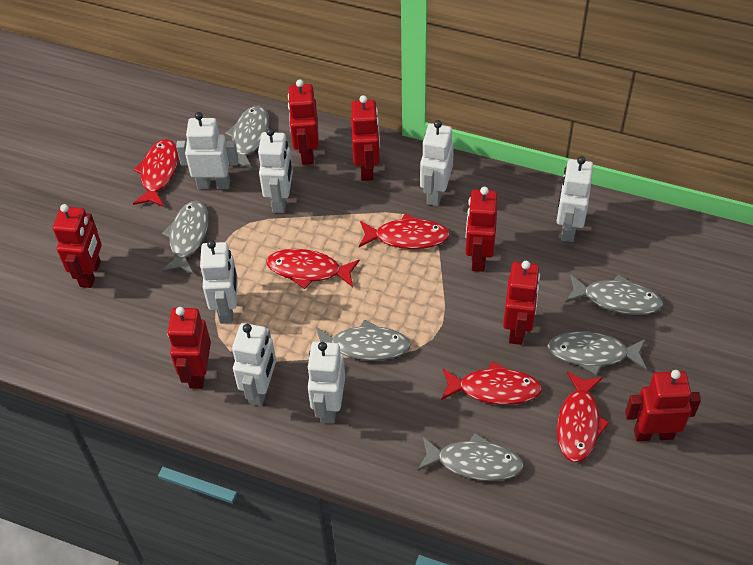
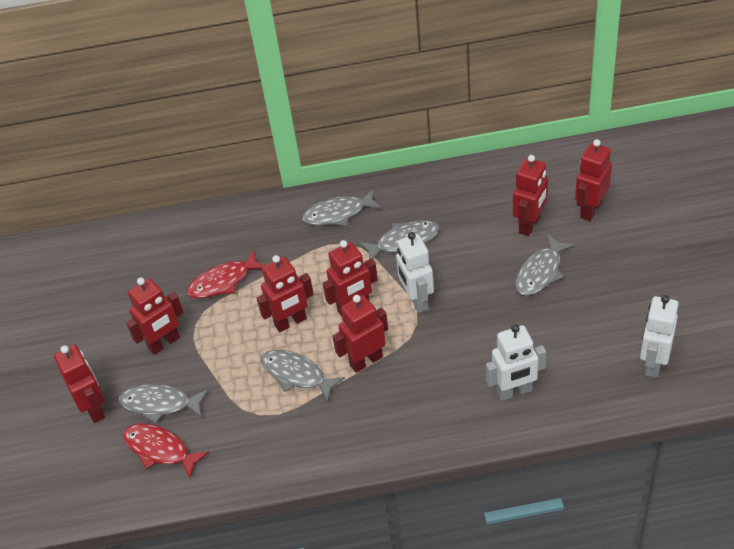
grey fish: 6 -> 5
red fish: 5 -> 2
white robot: 7 -> 3

